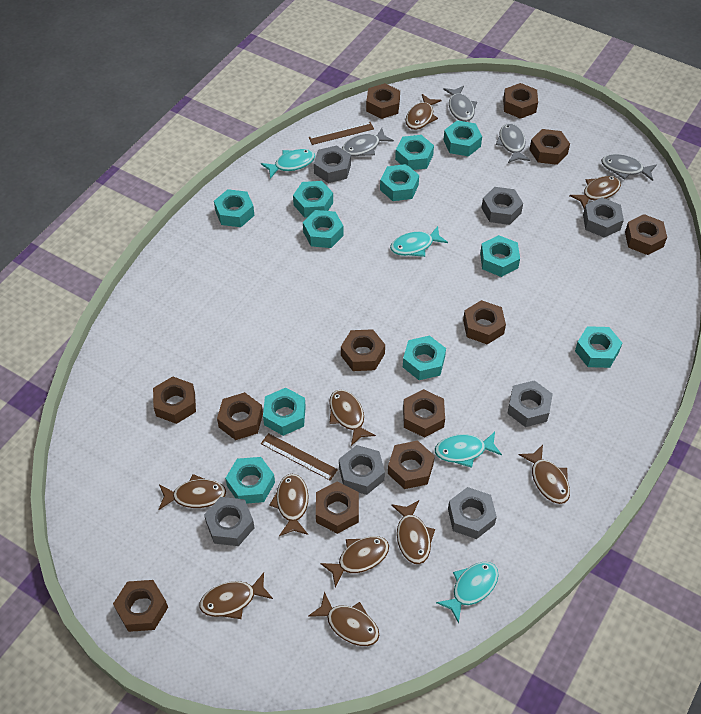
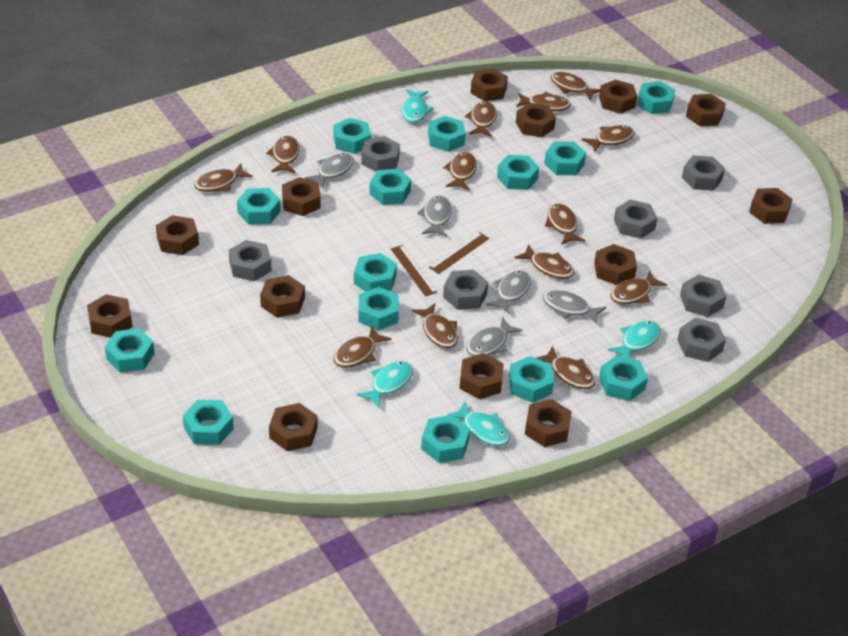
brown fish: 10 -> 13
brown nut: 12 -> 13
grey fish: 4 -> 5
turquoise nut: 11 -> 14

